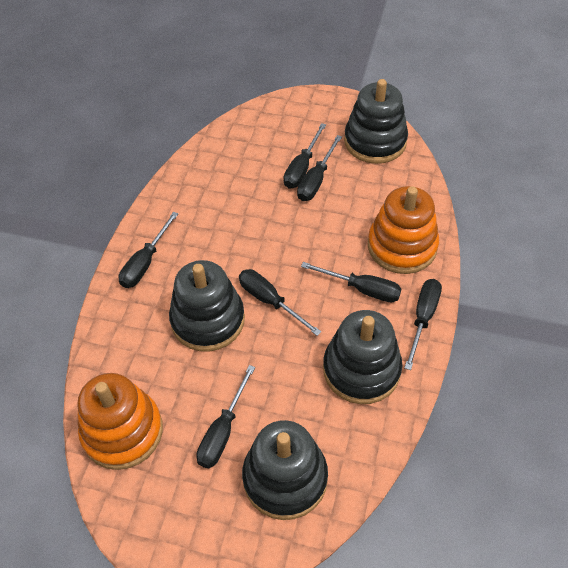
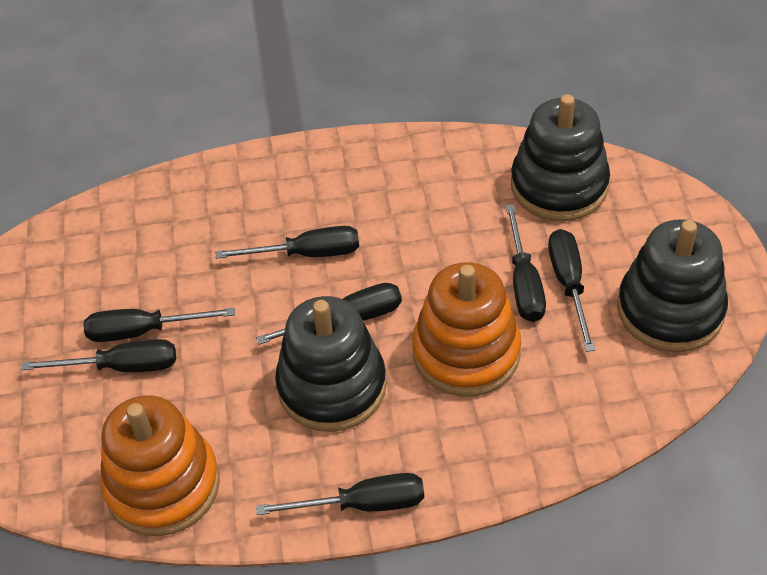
black stacking toy: 4 -> 3

